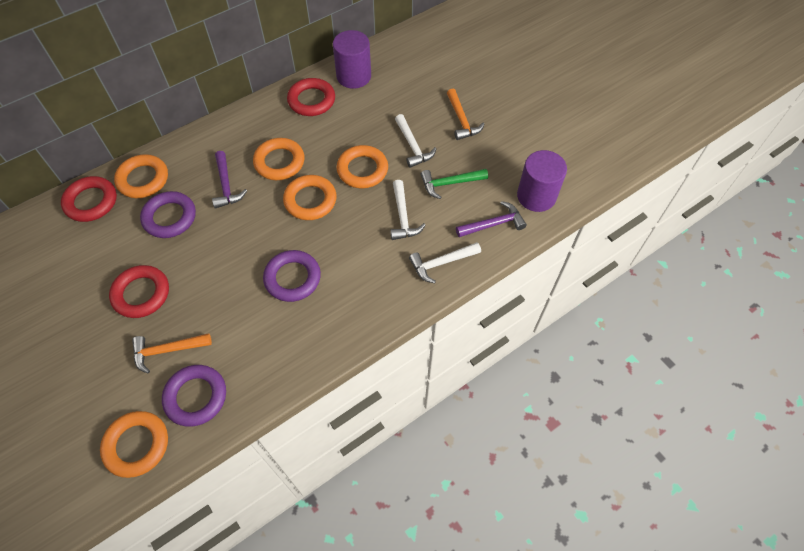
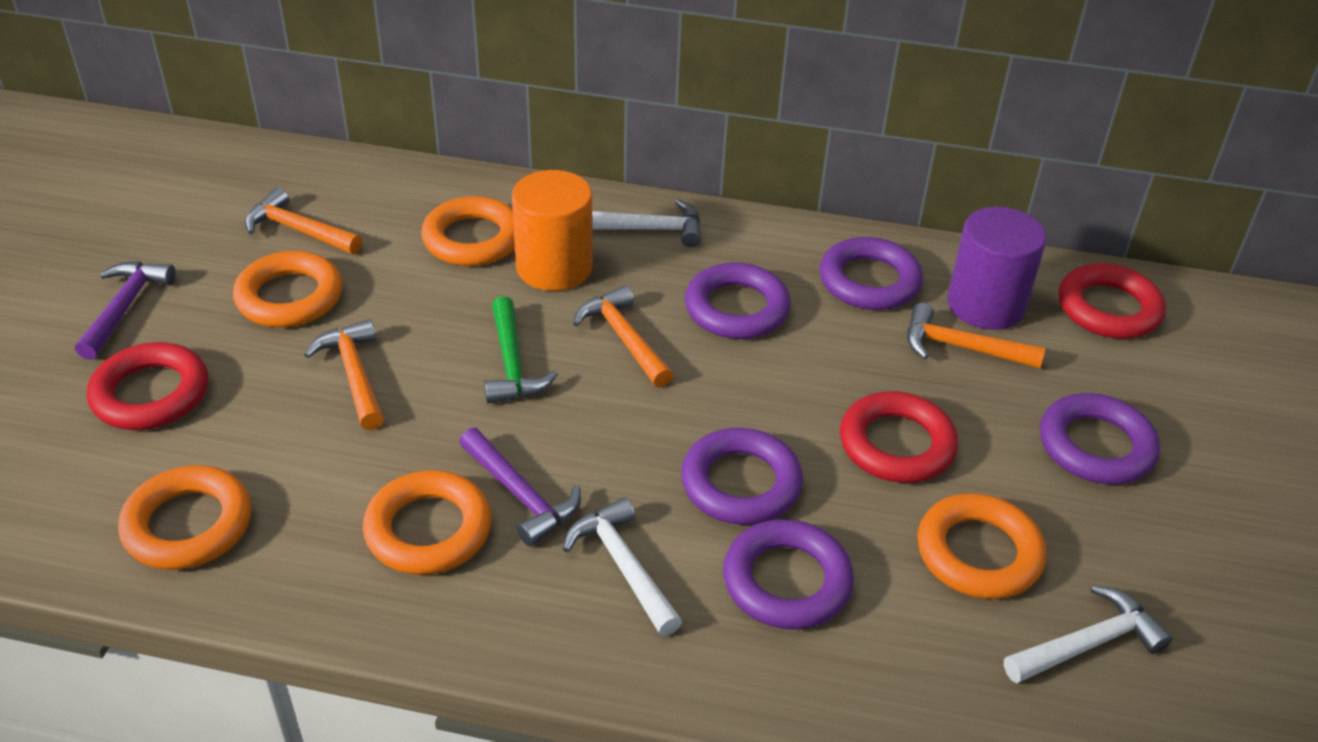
orange cylinder: 0 -> 1
orange hammer: 2 -> 4
purple cylinder: 2 -> 1
purple ring: 3 -> 5

